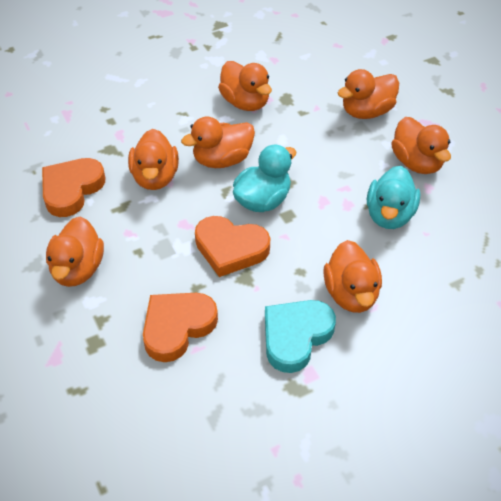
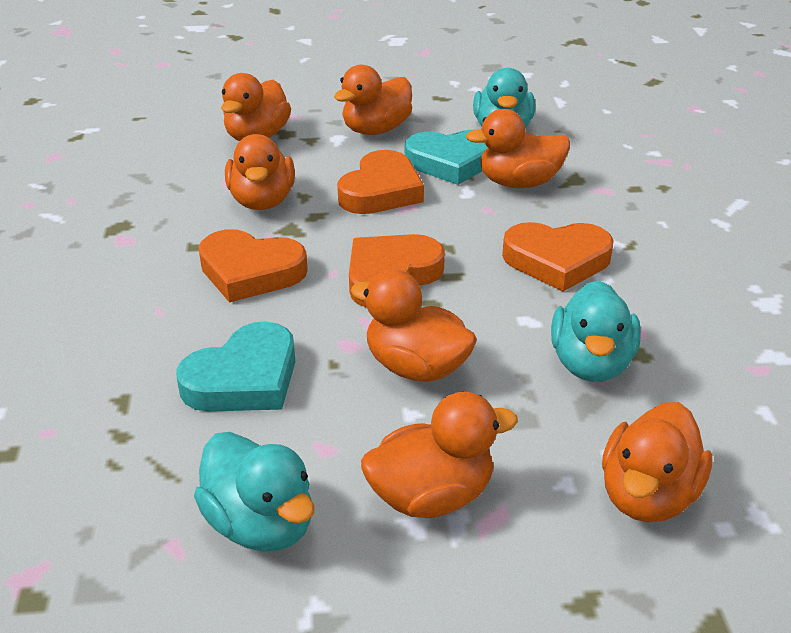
orange heart: 3 -> 4
turquoise duck: 2 -> 3
turquoise heart: 1 -> 2

